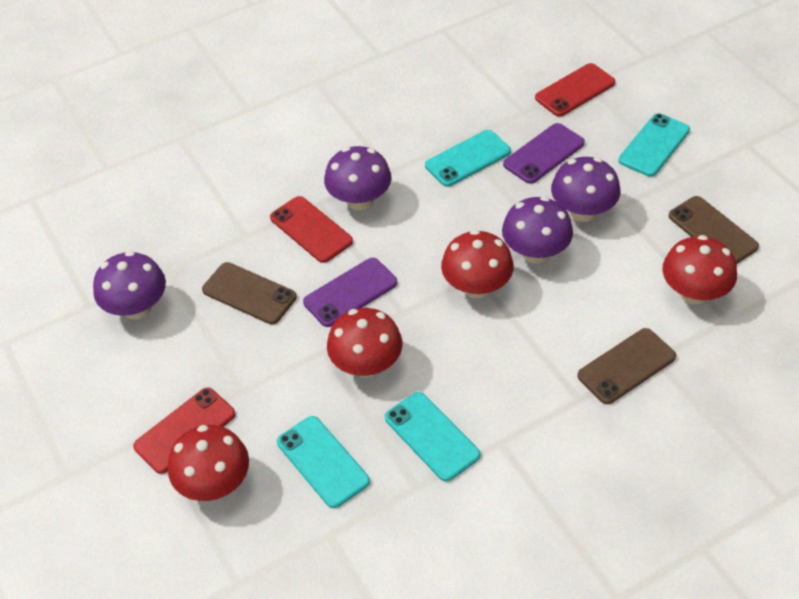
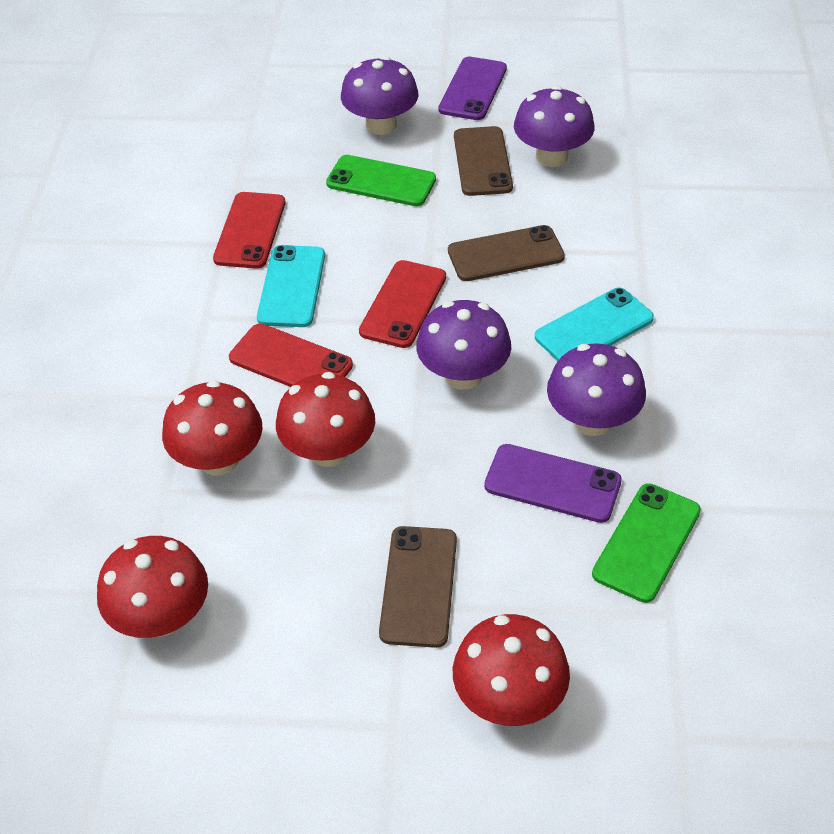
green phone: 0 -> 2
turquoise phone: 4 -> 2

